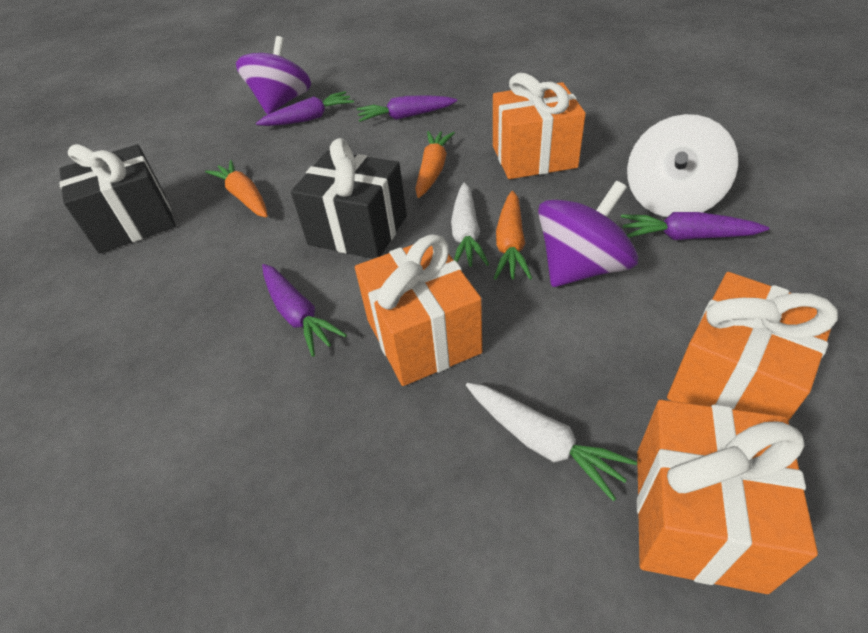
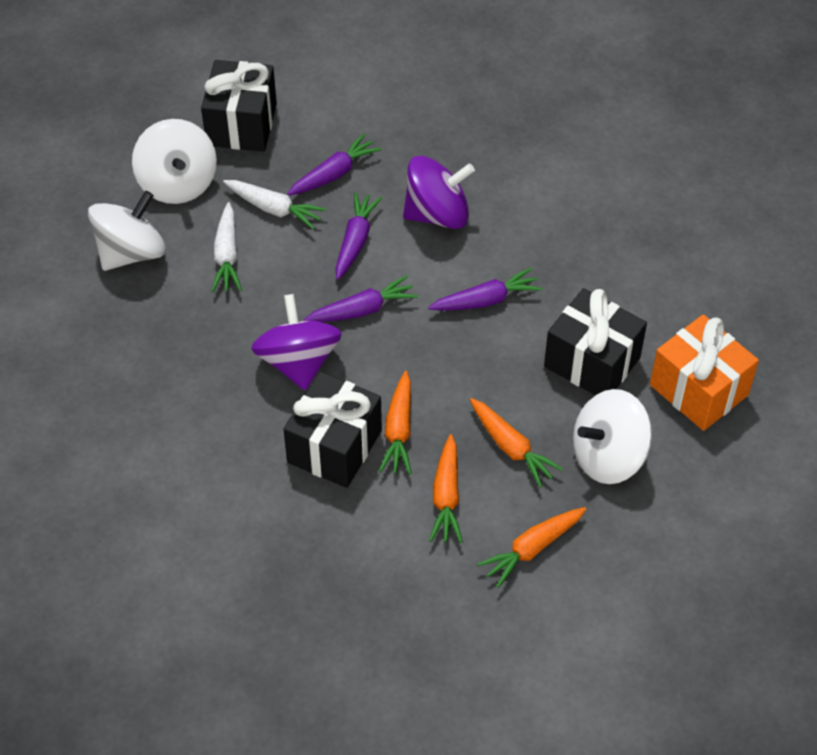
black gift: 2 -> 3
orange carrot: 3 -> 4
orange gift: 4 -> 1
white spinning top: 1 -> 3

